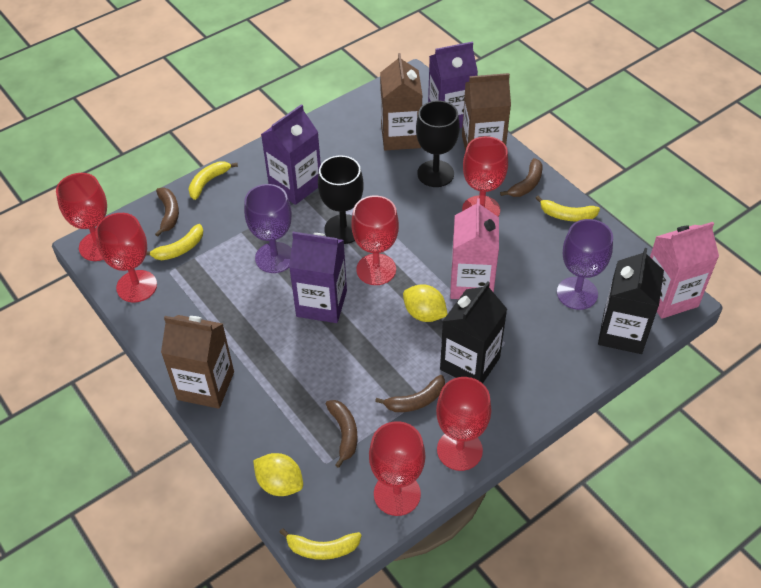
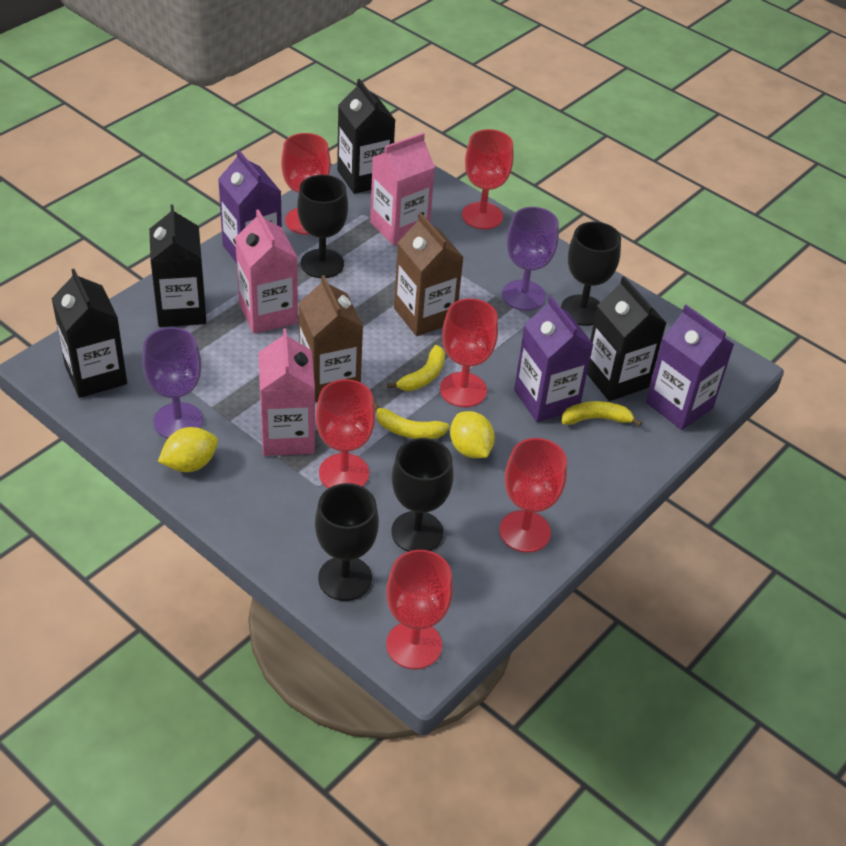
black carton: 2 -> 4
black goblet: 2 -> 4
brown banana: 4 -> 0
brown carton: 3 -> 2
pink carton: 2 -> 3
yellow banana: 4 -> 3

